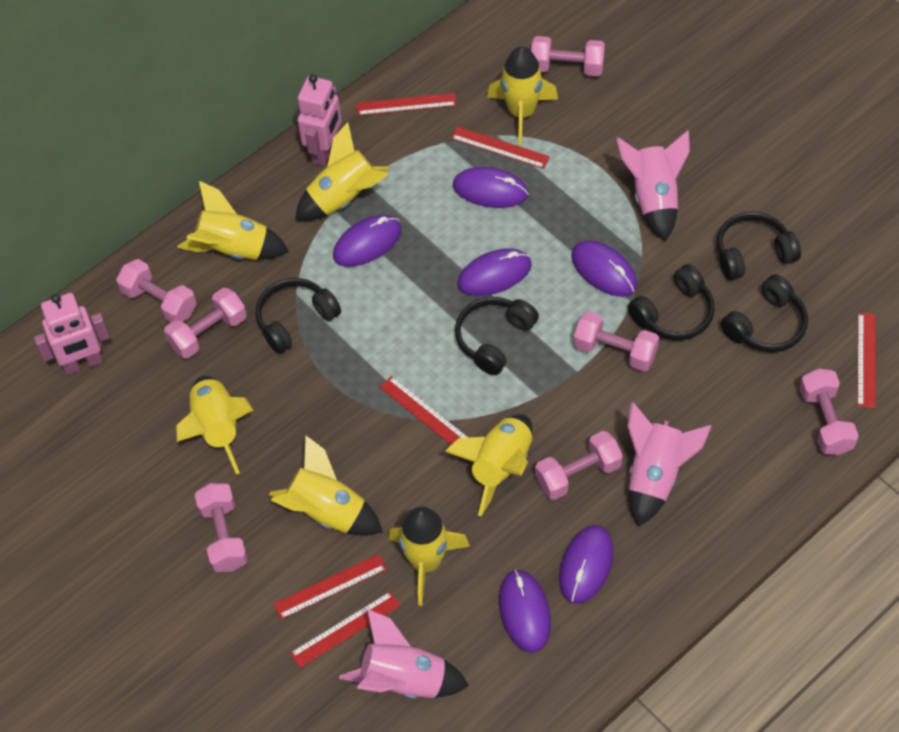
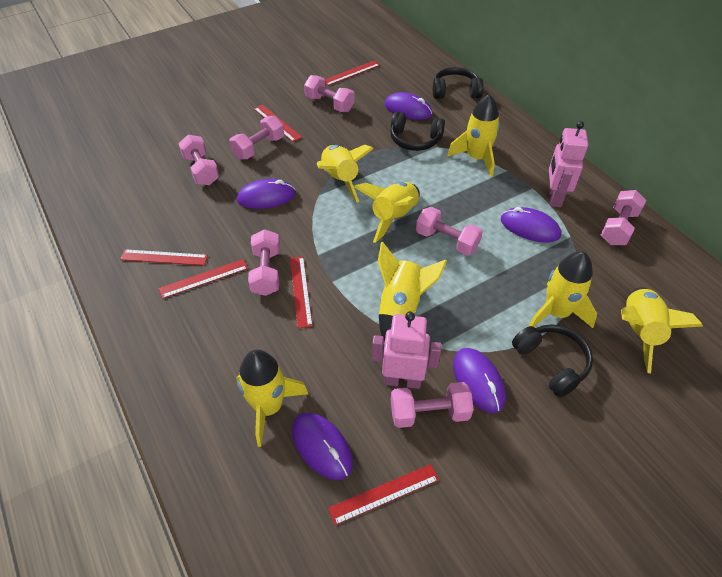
black headphones: 5 -> 3
pink rocket: 3 -> 0
purple mouse: 6 -> 5

